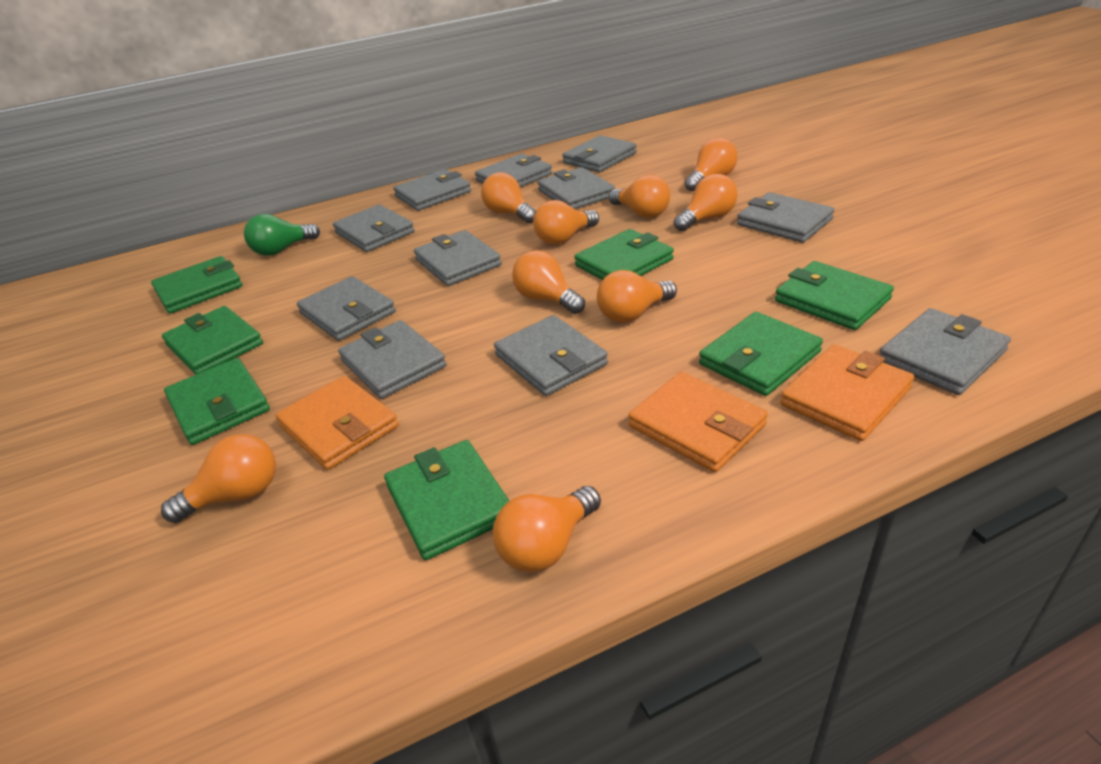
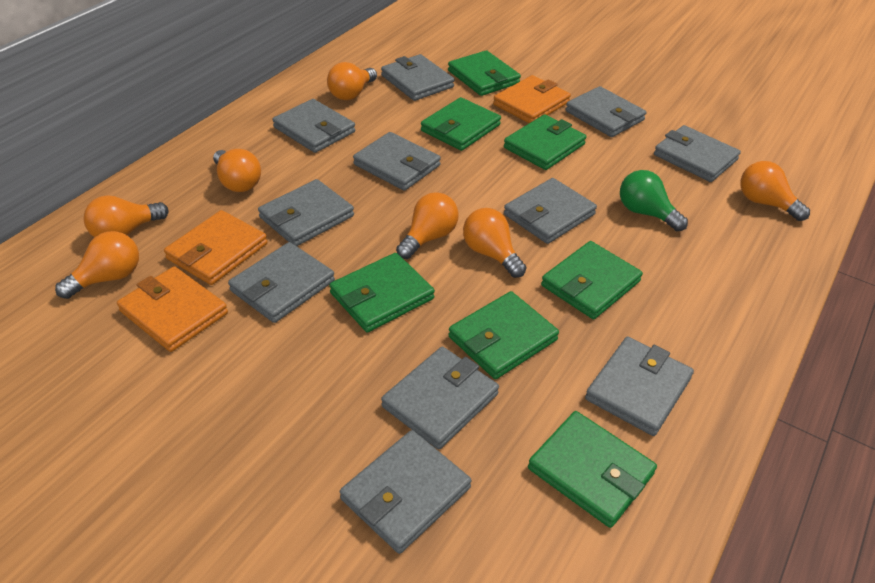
orange light bulb: 9 -> 7

